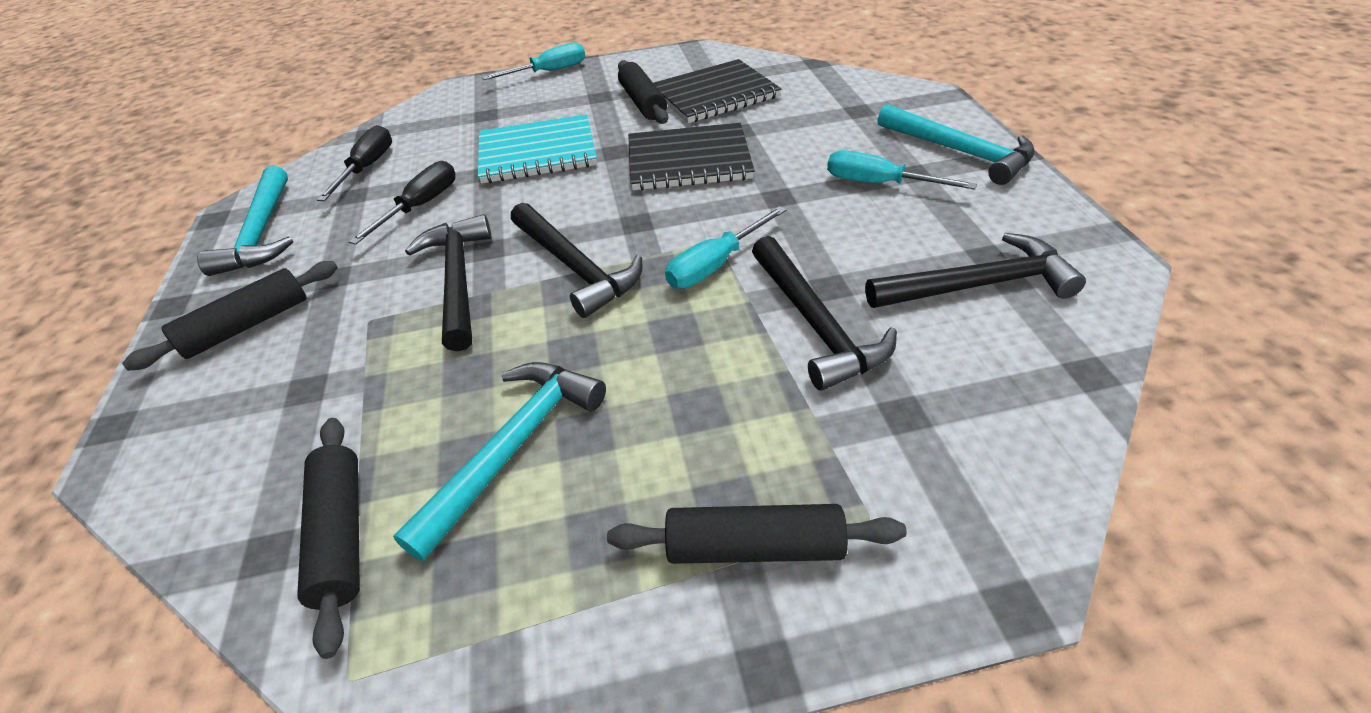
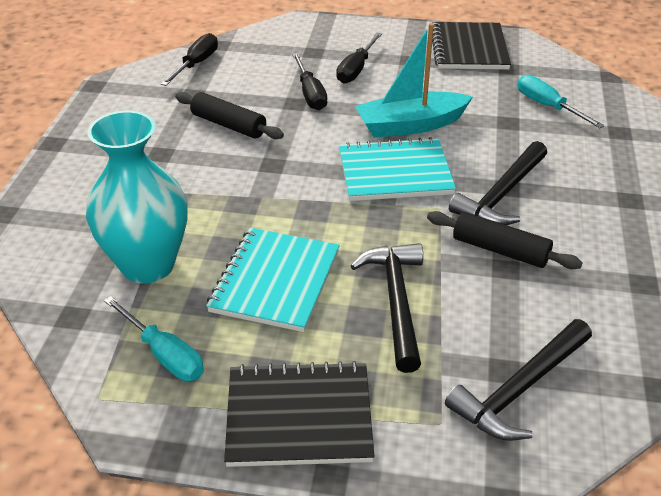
black hammer: 4 -> 3
black rolling pin: 4 -> 2
black screwdriver: 2 -> 3
turquoise boat: 0 -> 1
turquoise hammer: 3 -> 0
turquoise notebook: 1 -> 2
turquoise screwdriver: 3 -> 2
turquoise vase: 0 -> 1

